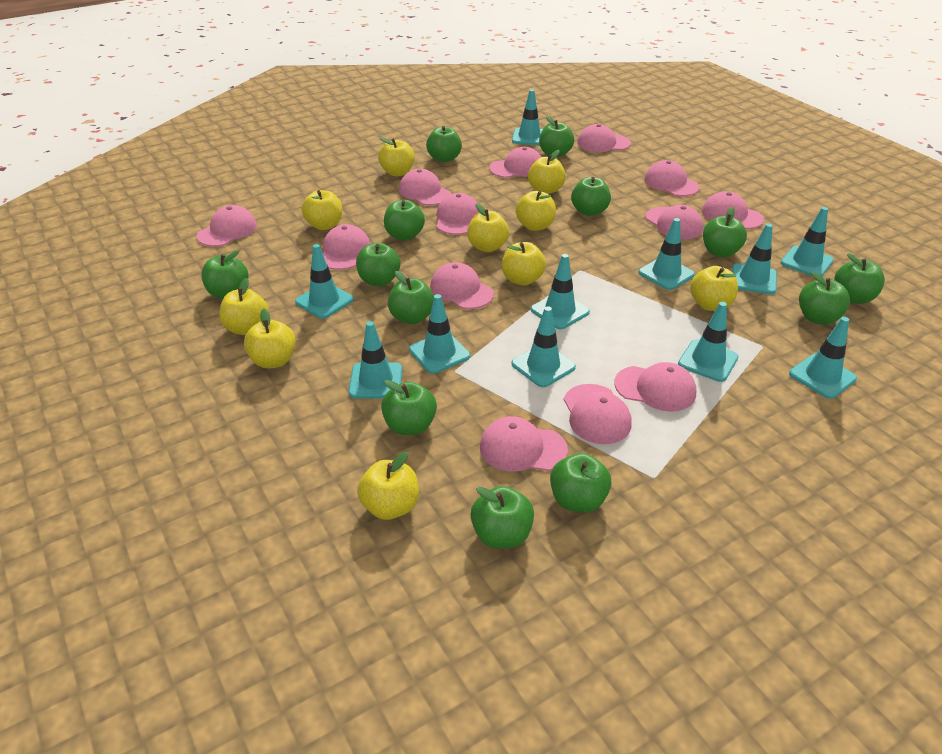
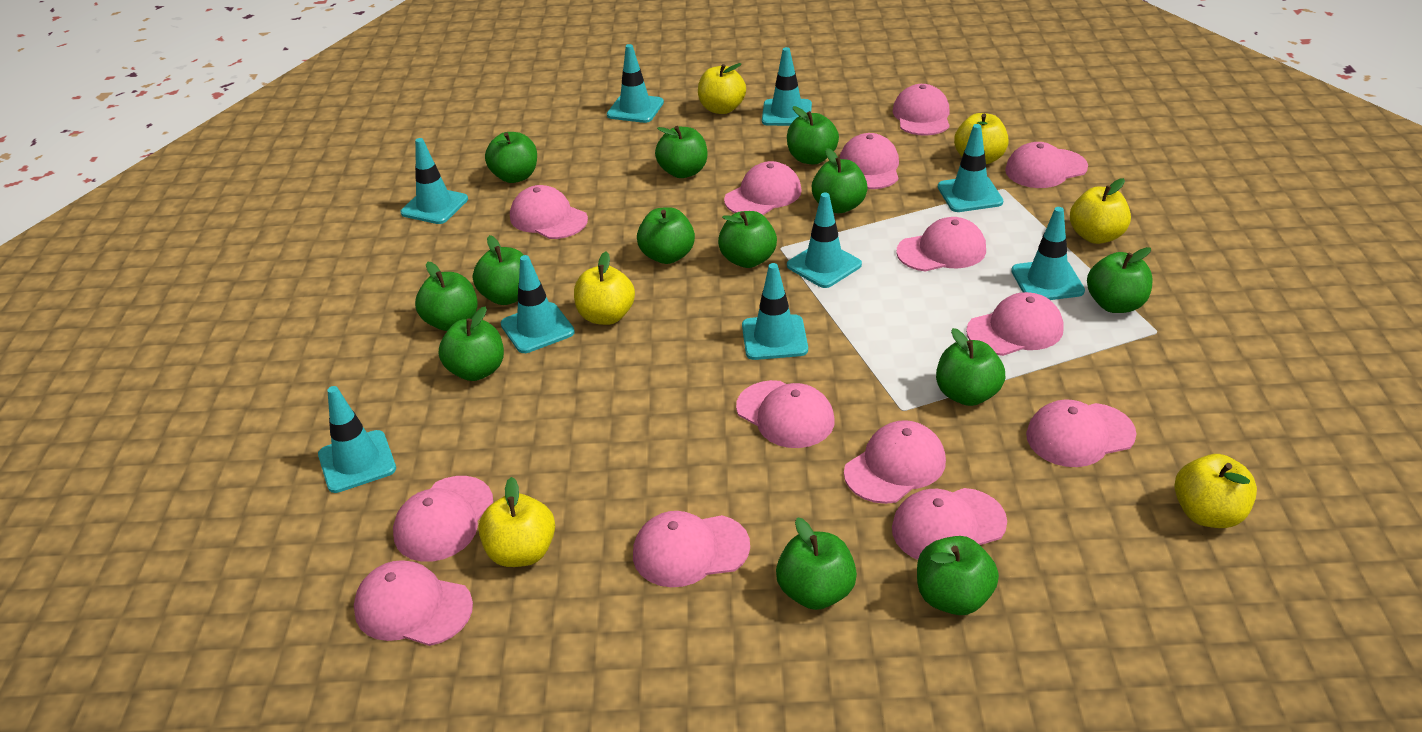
pink cap: 13 -> 14
turquoise traffic cone: 11 -> 9
yellow apple: 10 -> 6

